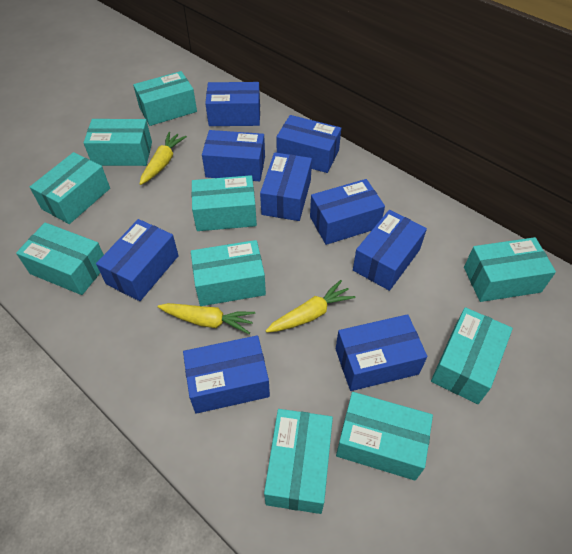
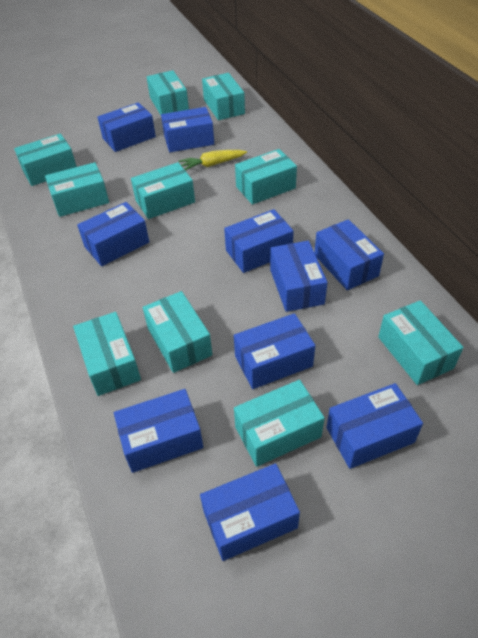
blue box: 9 -> 10
yellow carrot: 3 -> 1

